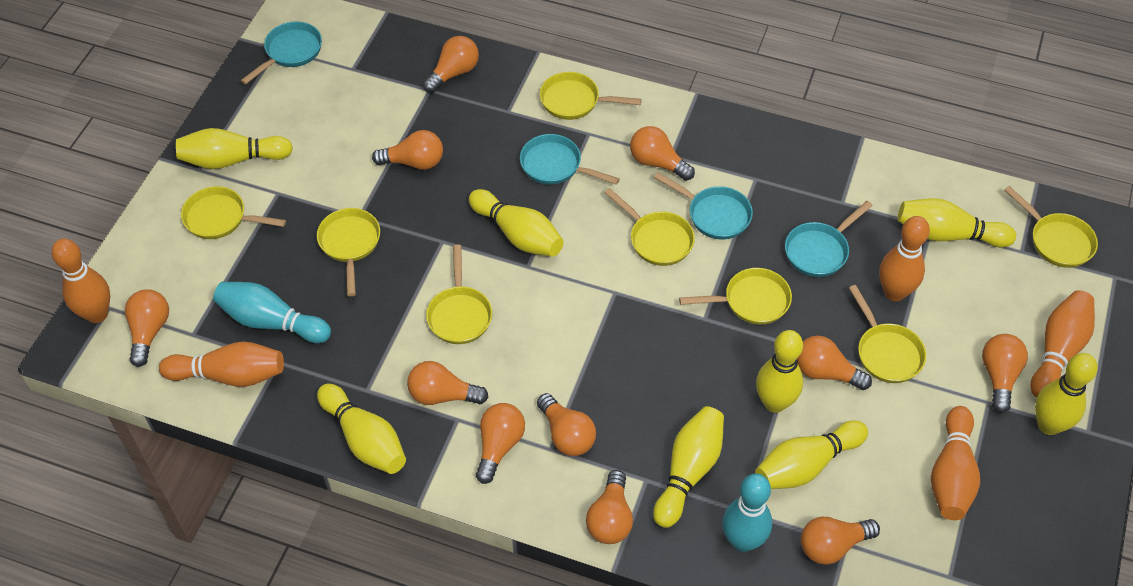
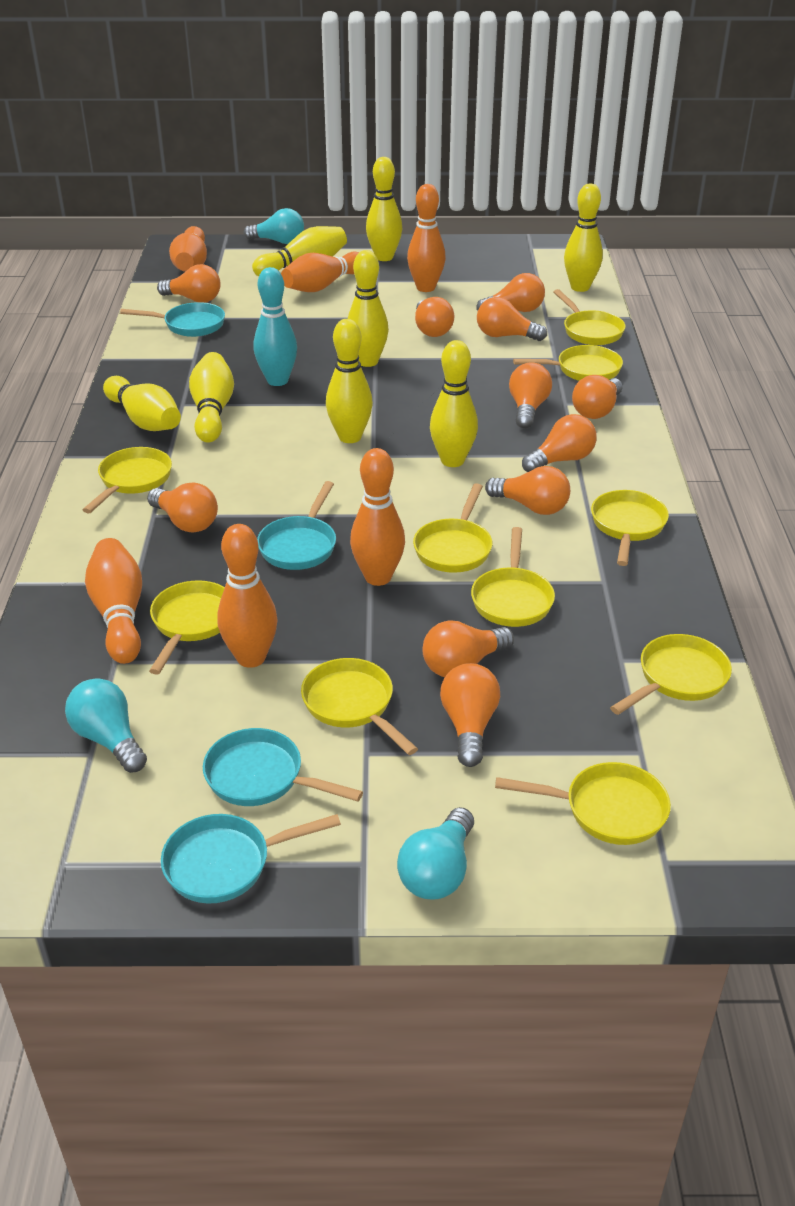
orange bowling pin: 5 -> 6
turquoise bowling pin: 2 -> 1
turquoise light bulb: 0 -> 3
yellow pan: 8 -> 10

